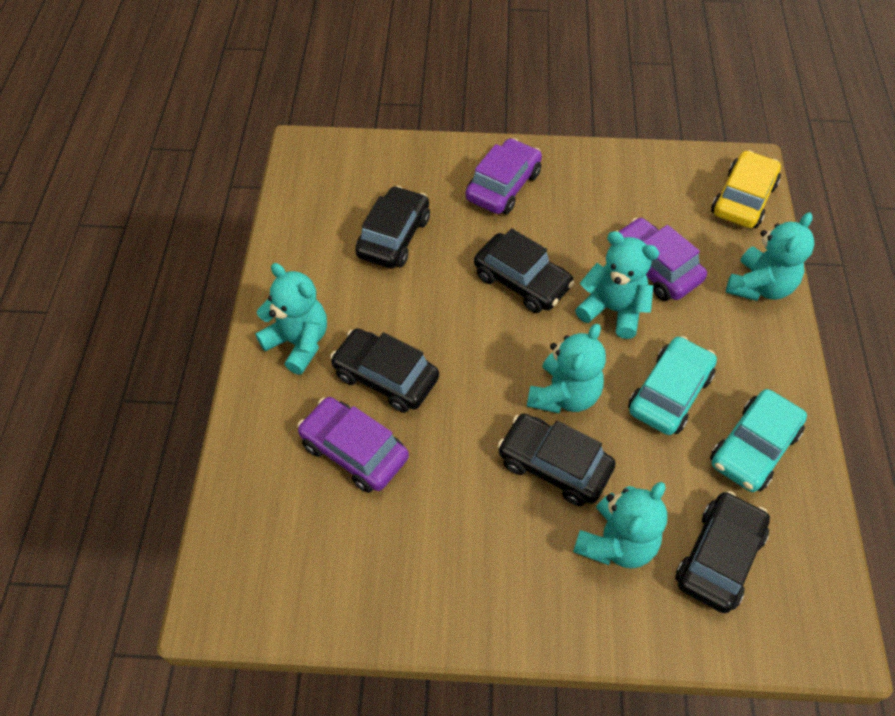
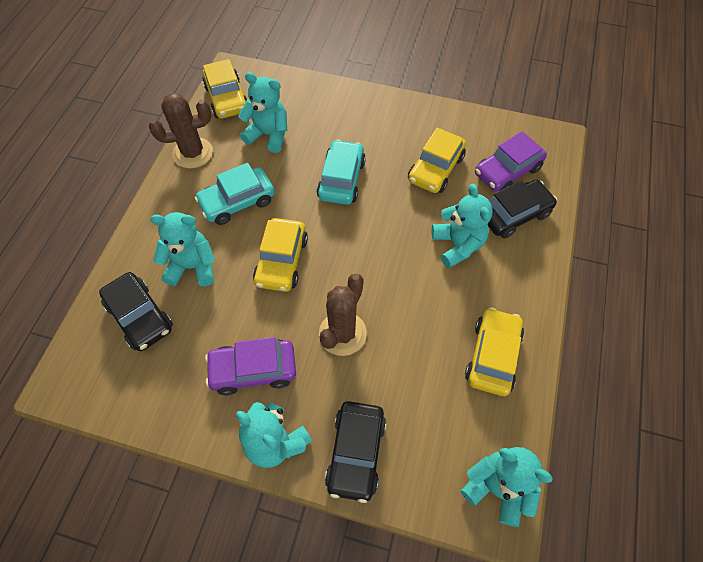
black car: 5 -> 3
brown cactus: 0 -> 2
purple car: 3 -> 2
yellow car: 1 -> 4

